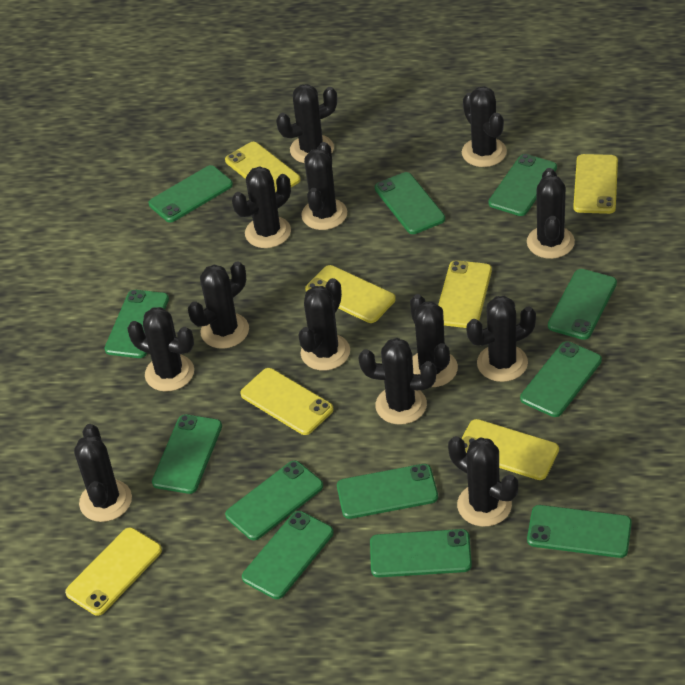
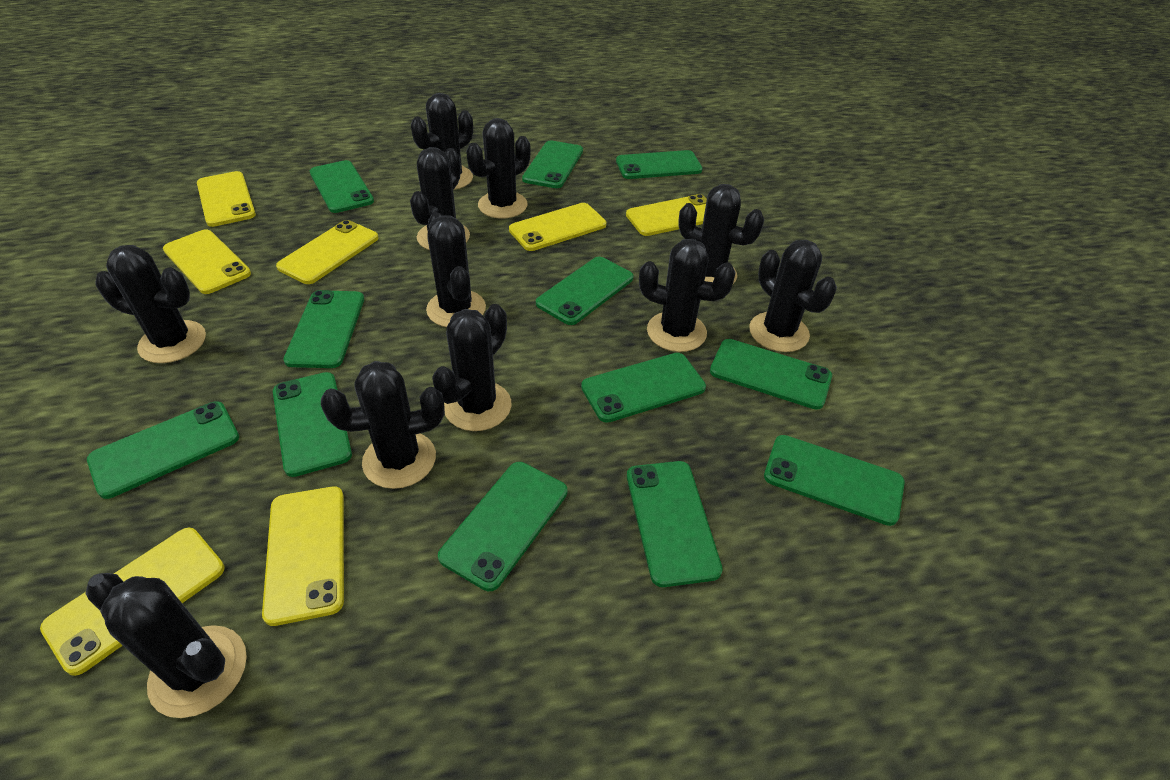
black cactus: 13 -> 11

